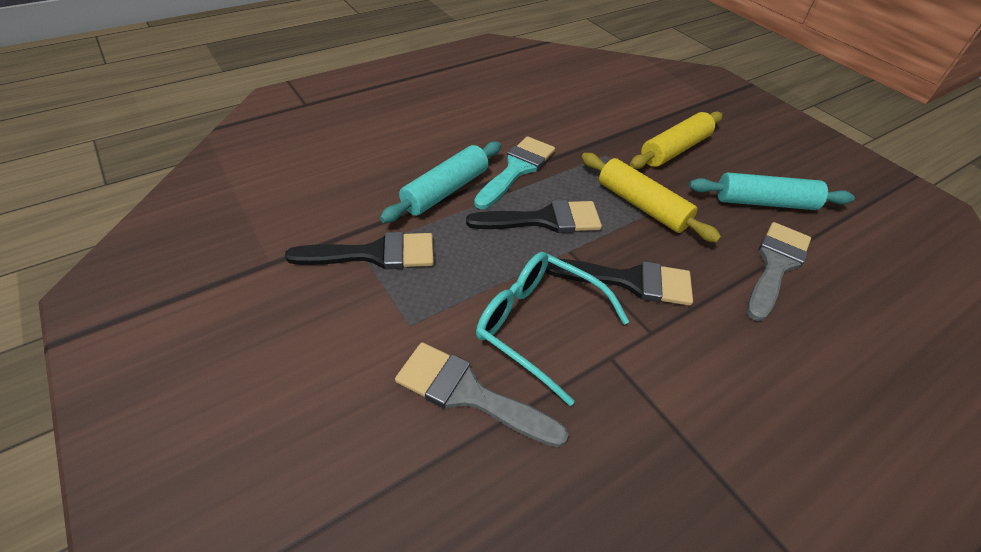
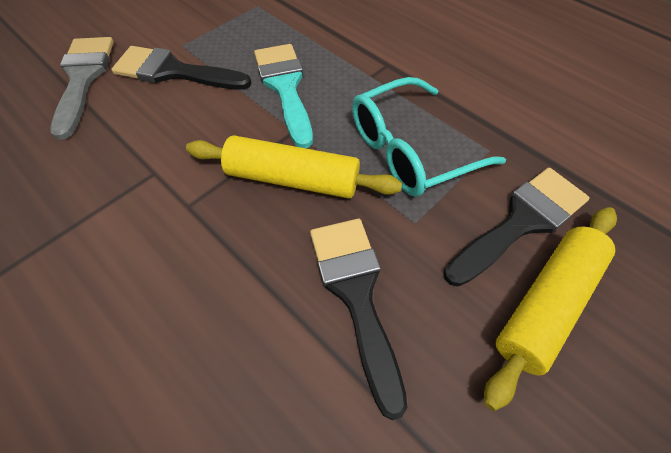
grey brush: 2 -> 1
turquoise rolling pin: 2 -> 0

